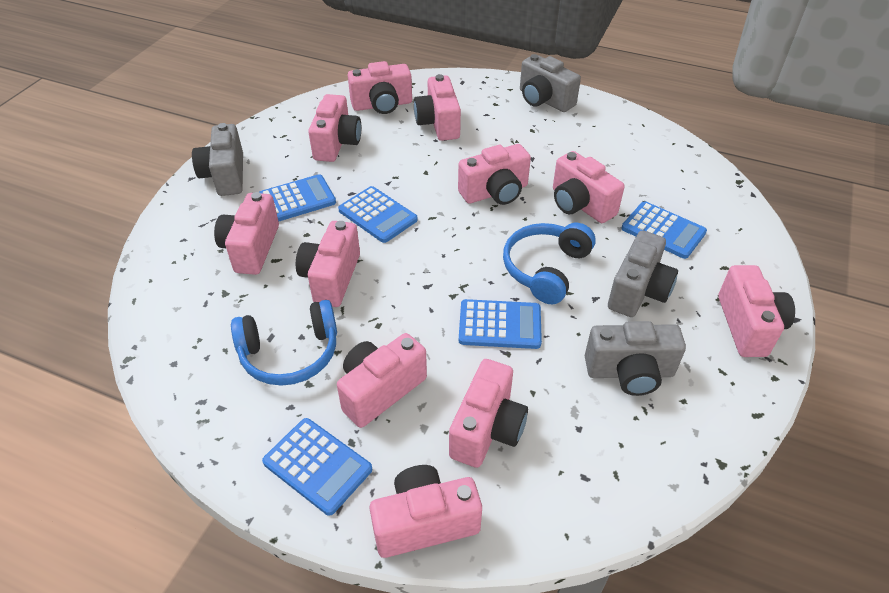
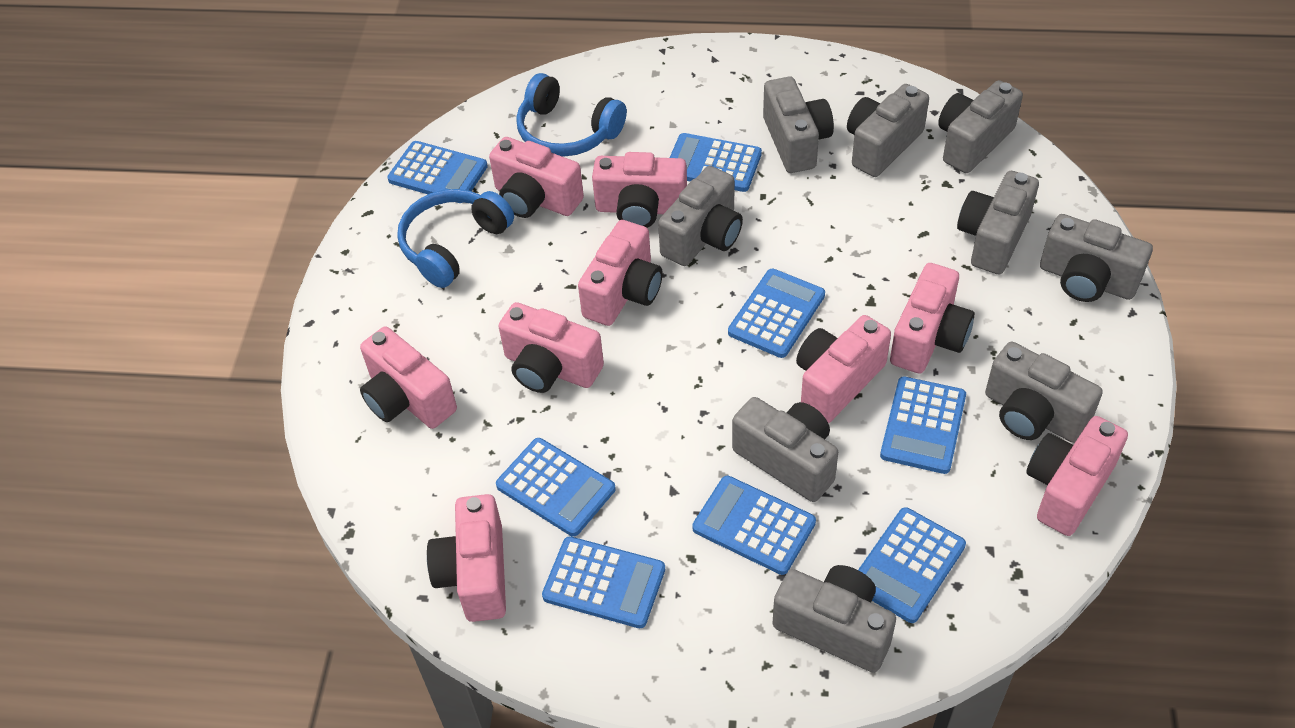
blue calculator: 5 -> 8
grey camera: 4 -> 9
pink camera: 11 -> 9

